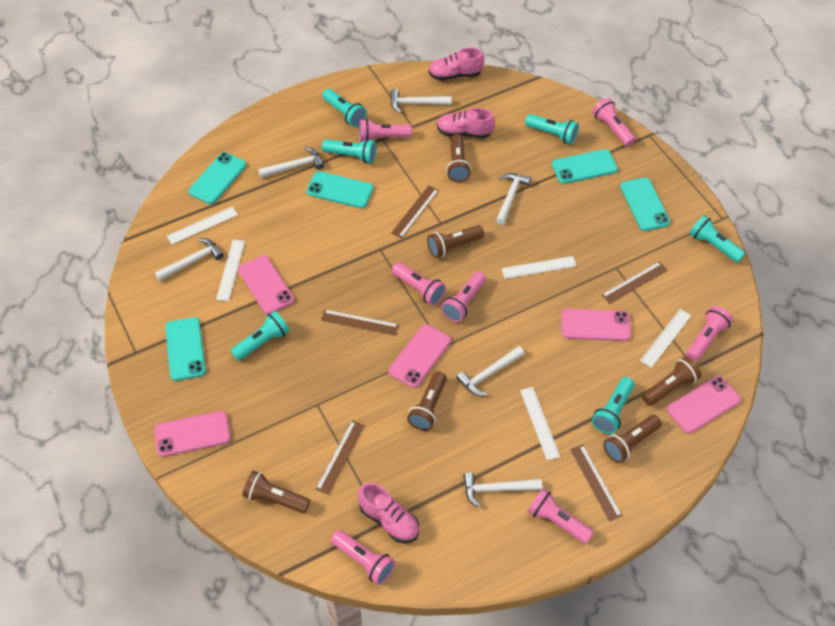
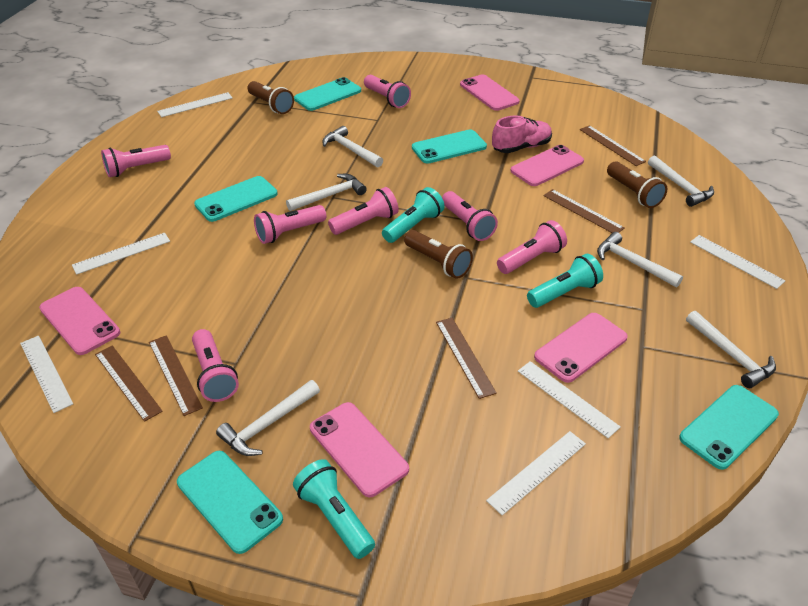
brown flashlight: 6 -> 3
pink shoe: 3 -> 1
turquoise flashlight: 6 -> 3
white ruler: 5 -> 6

